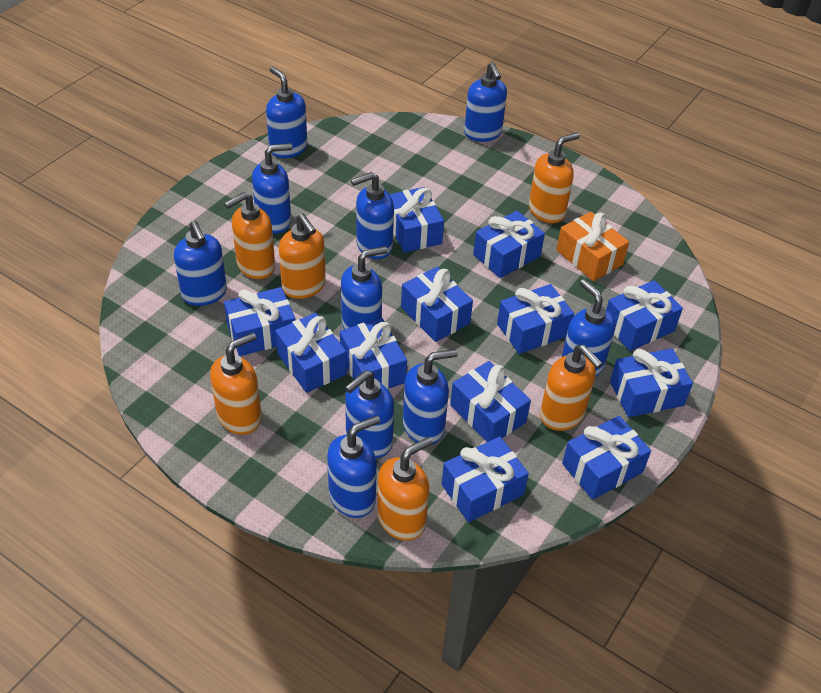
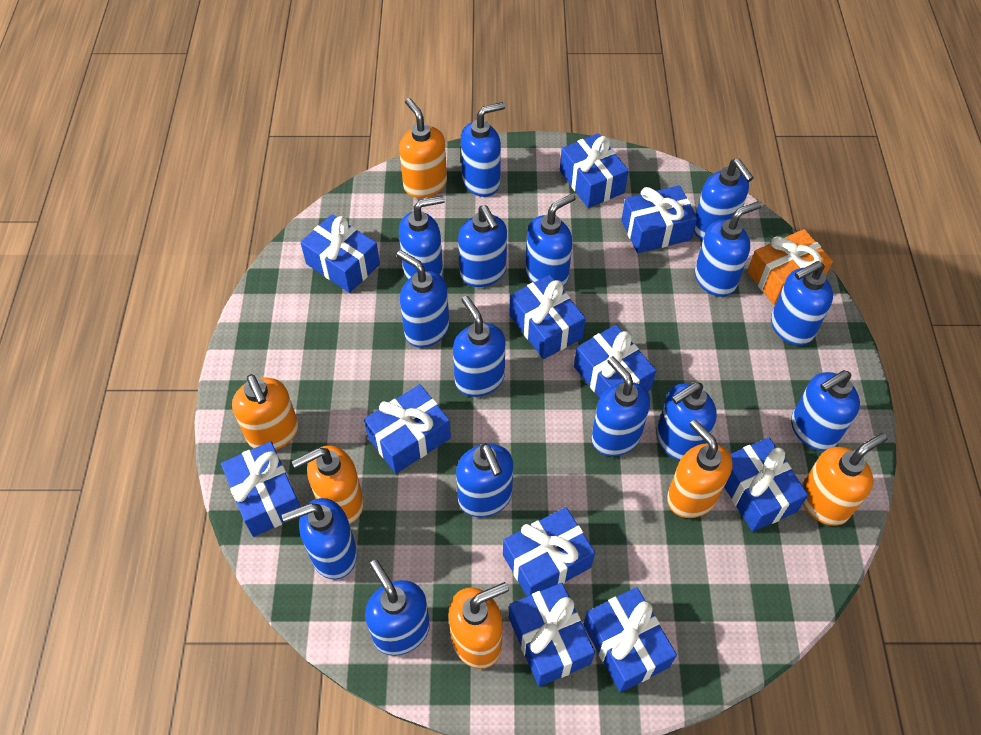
blue gift: 12 -> 11
blue soap dispenser: 10 -> 15

